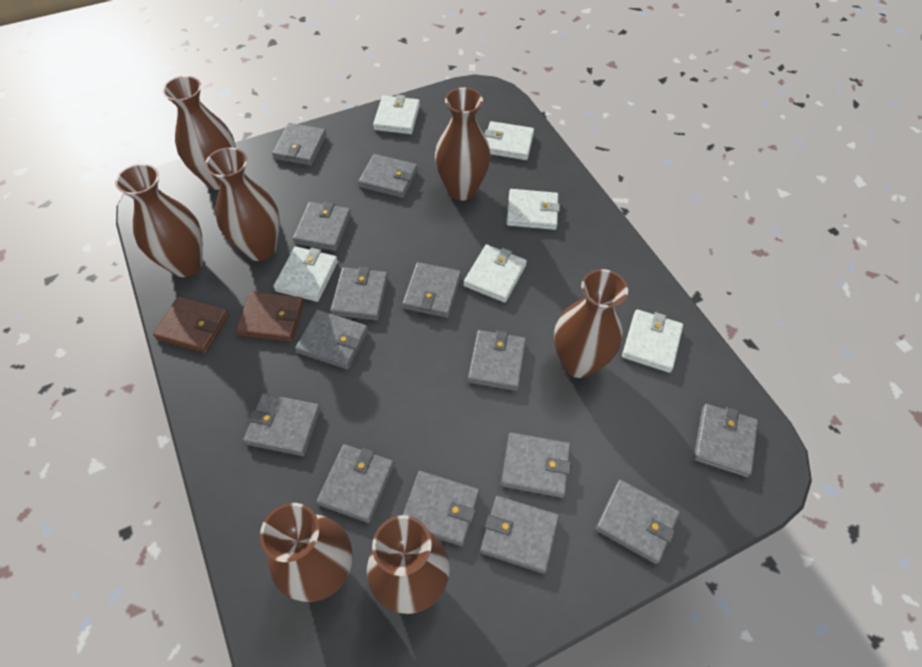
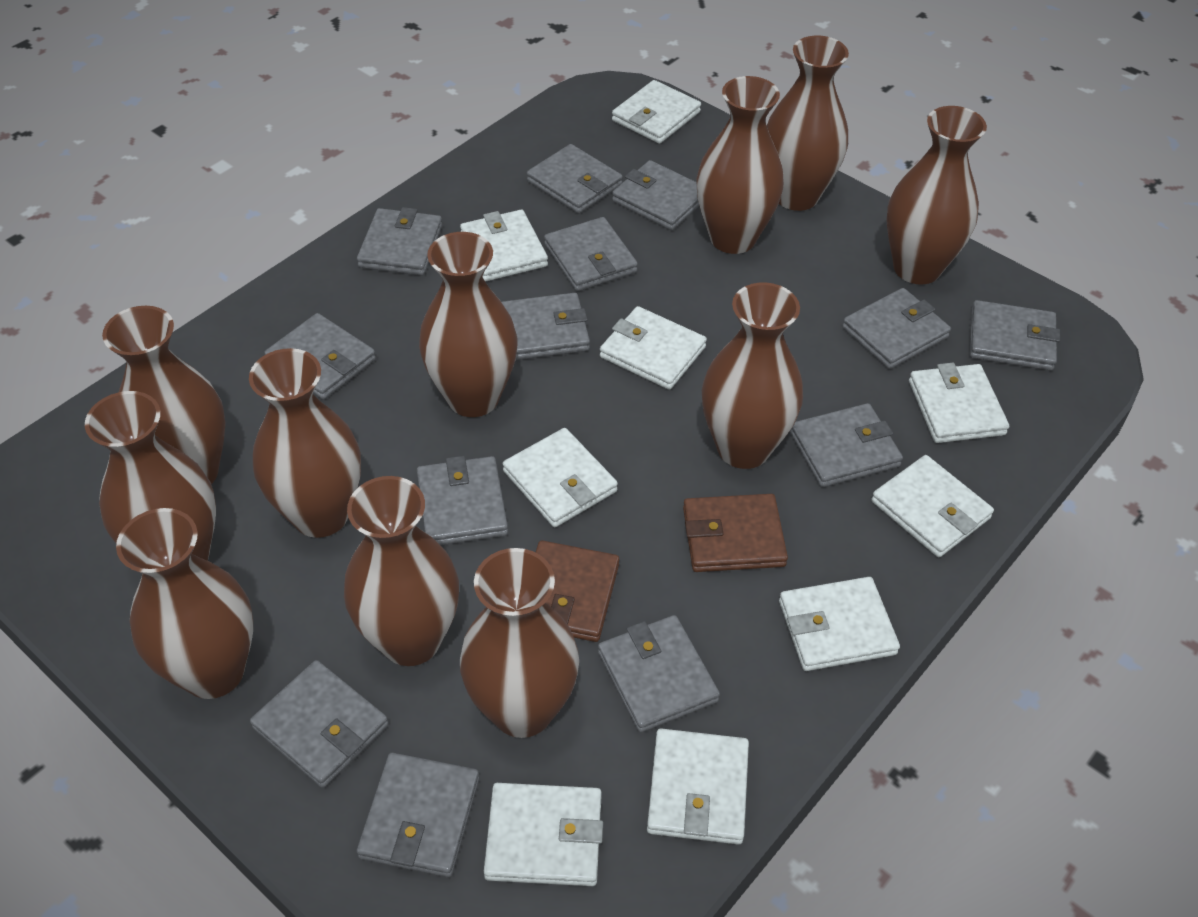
brown vase: 7 -> 11
grey wallet: 14 -> 13
white wallet: 6 -> 9

